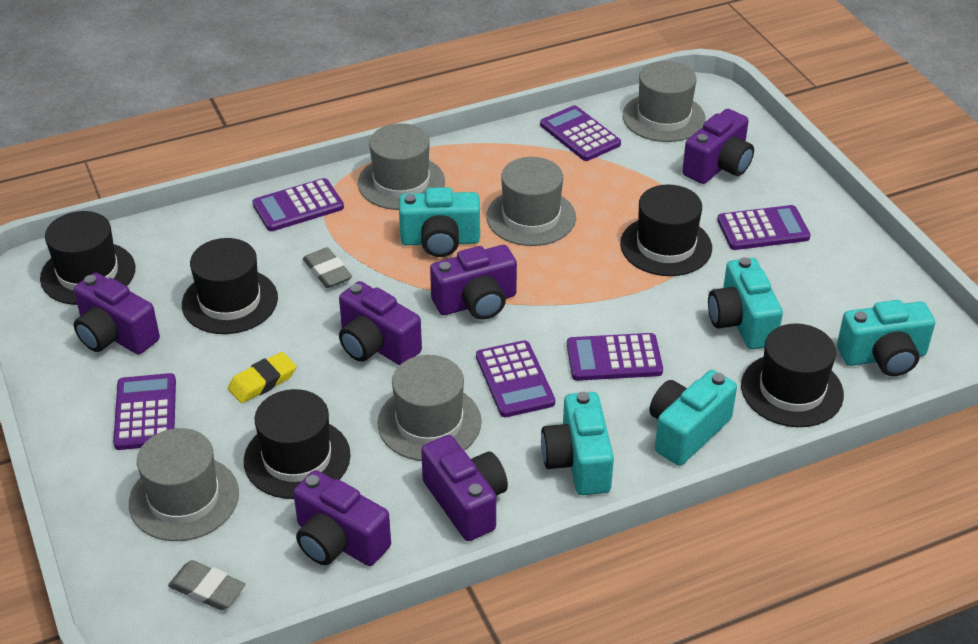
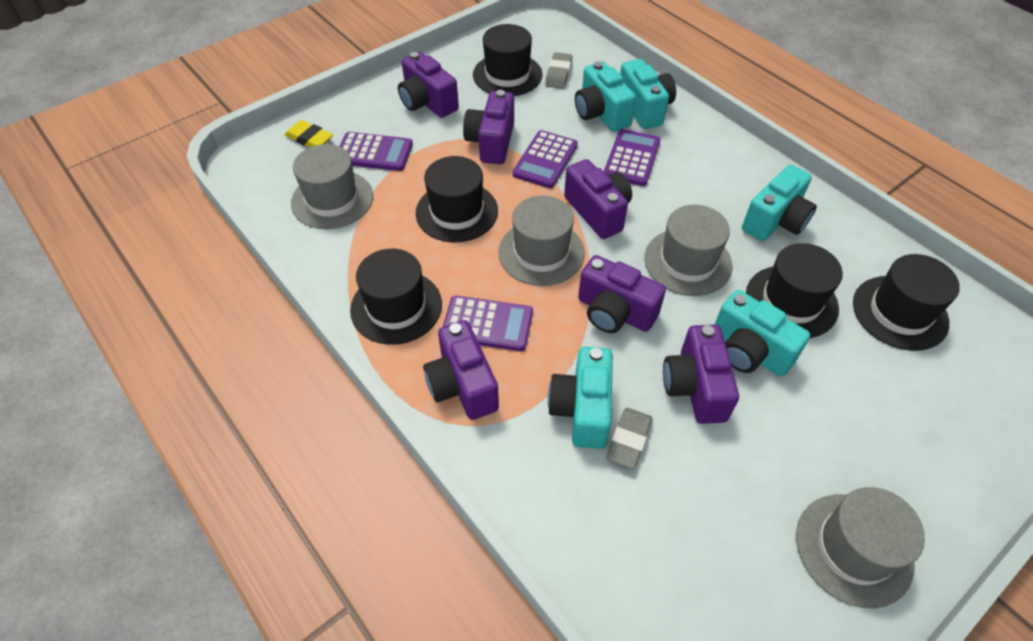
grey hat: 5 -> 4
purple calculator: 6 -> 4

